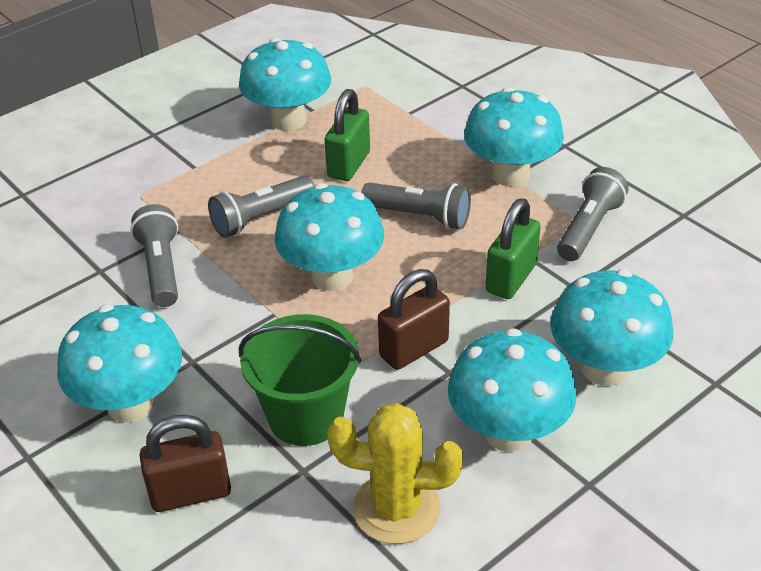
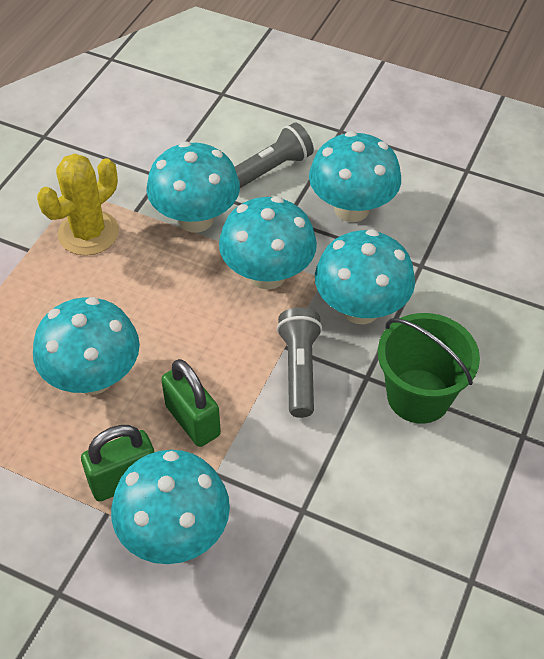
brown padlock: 2 -> 0
grey flashlight: 4 -> 2

